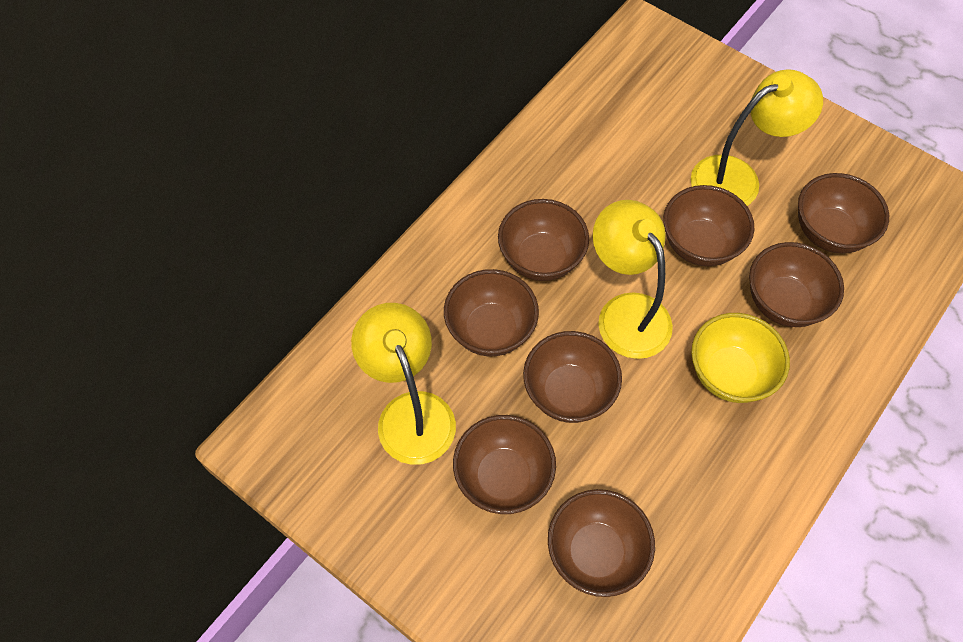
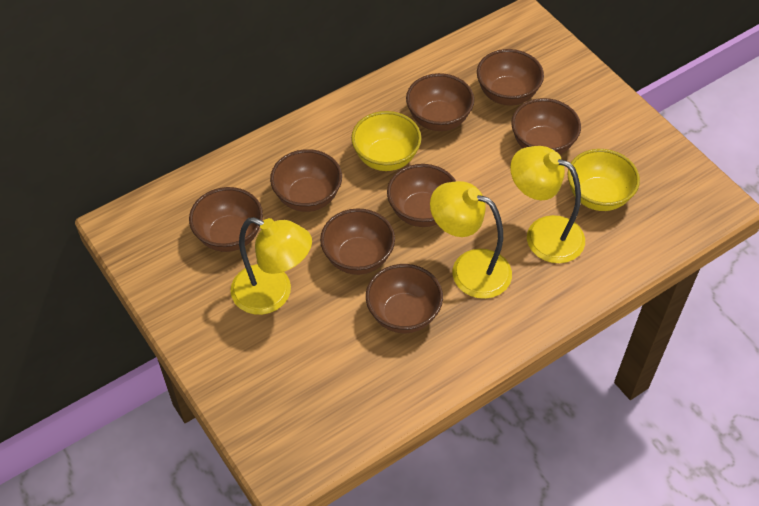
yellow bowl: 1 -> 2

